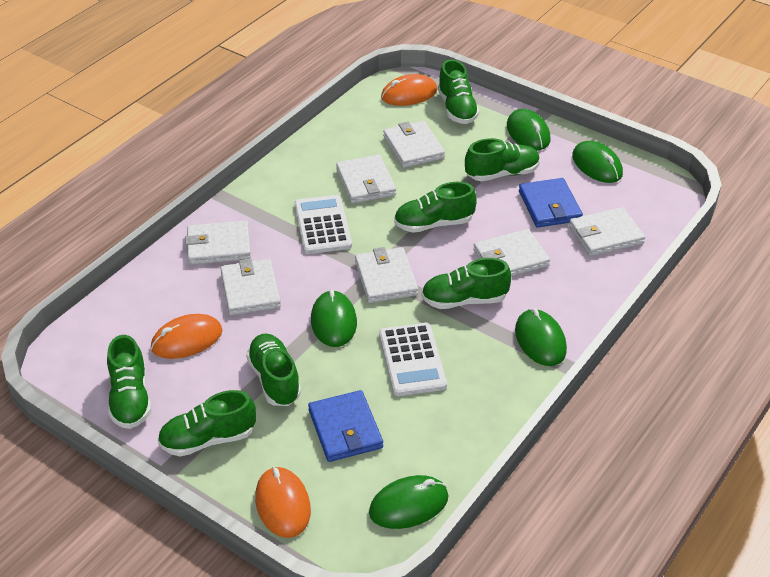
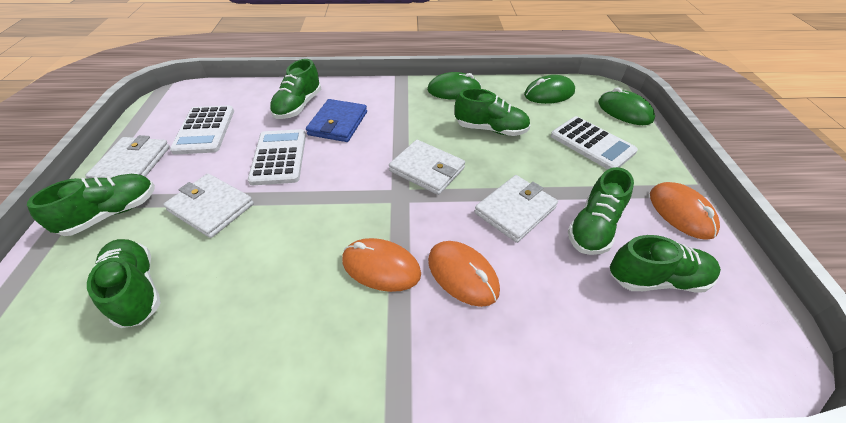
blue wallet: 2 -> 1
green mouse: 5 -> 3
green shoe: 7 -> 6
white calculator: 2 -> 3
white wallet: 7 -> 4

